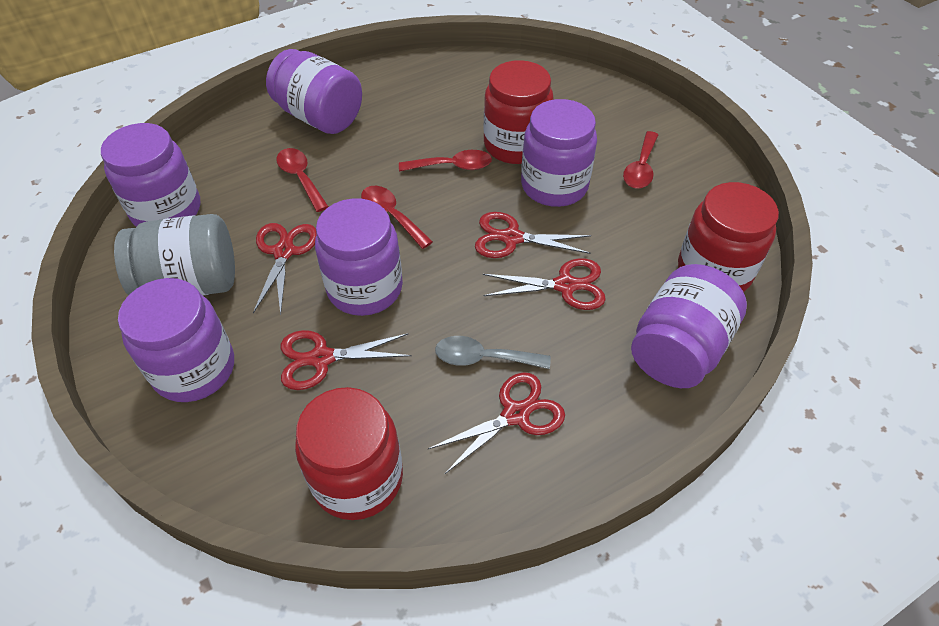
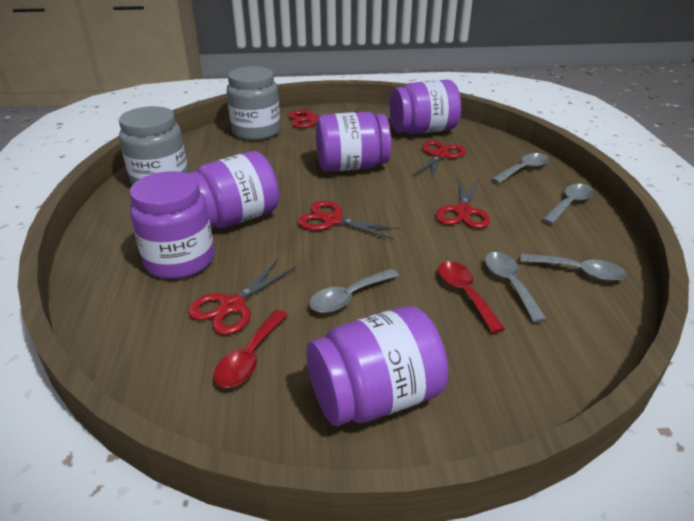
grey jar: 1 -> 2
grey spoon: 1 -> 5
purple jar: 6 -> 5
red jar: 3 -> 0
red spoon: 4 -> 2

